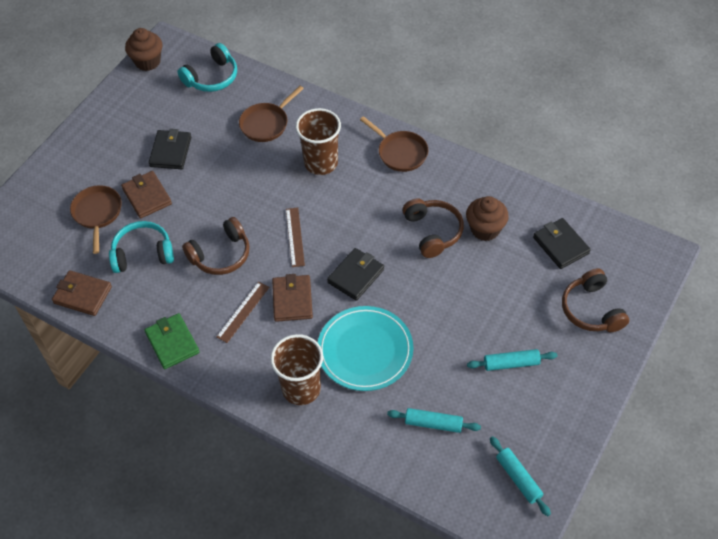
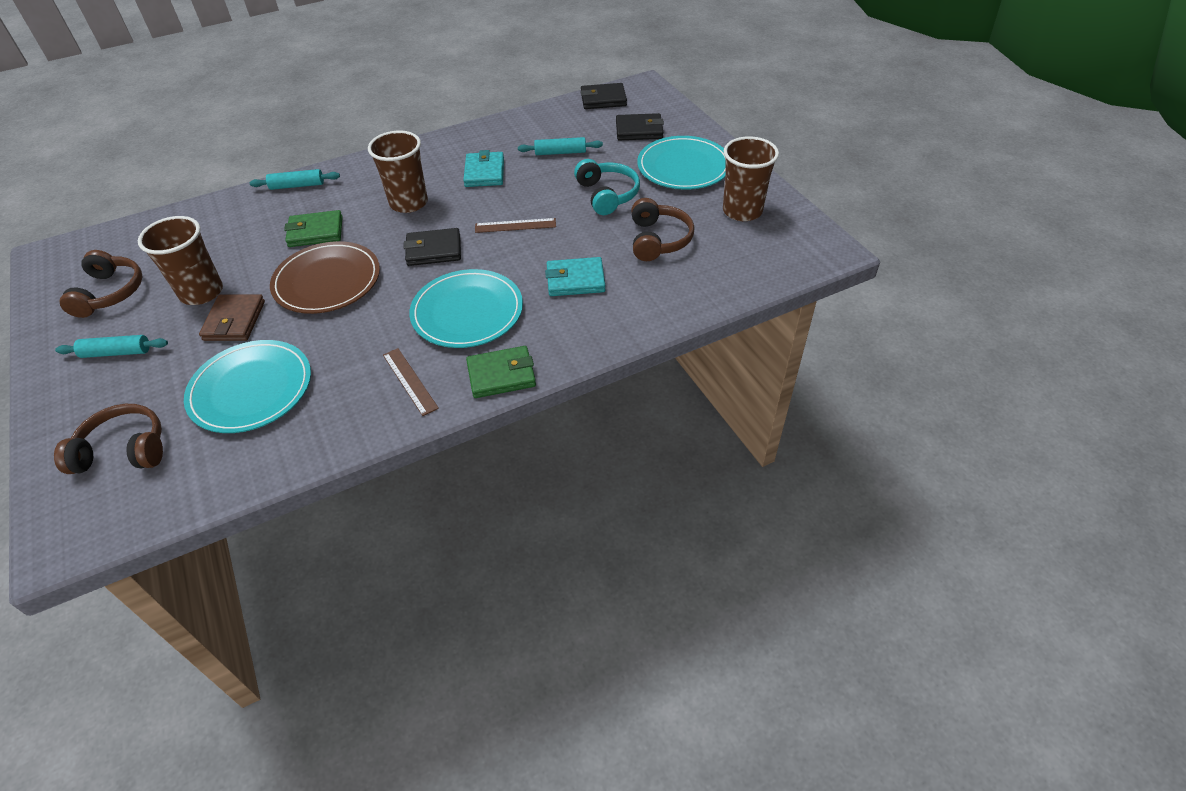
brown cup: 2 -> 3
brown cupcake: 2 -> 0
brown pan: 3 -> 0
brown plate: 0 -> 1
brown wallet: 3 -> 1
green wallet: 1 -> 2
turquoise headphones: 2 -> 1
turquoise plate: 1 -> 3
turquoise wallet: 0 -> 2

